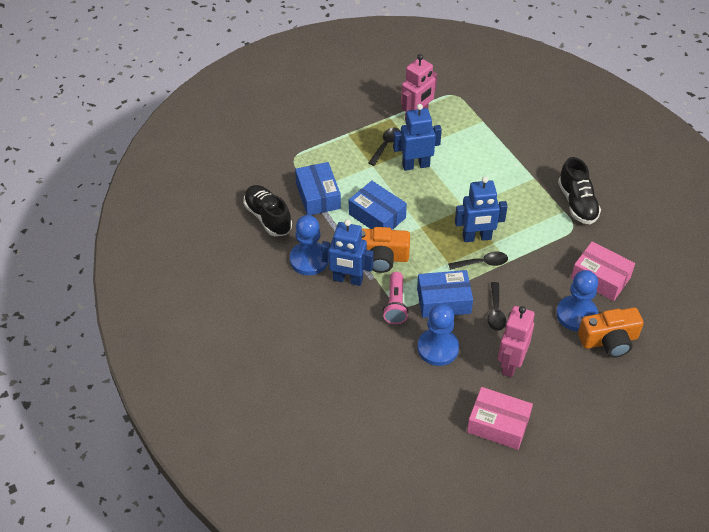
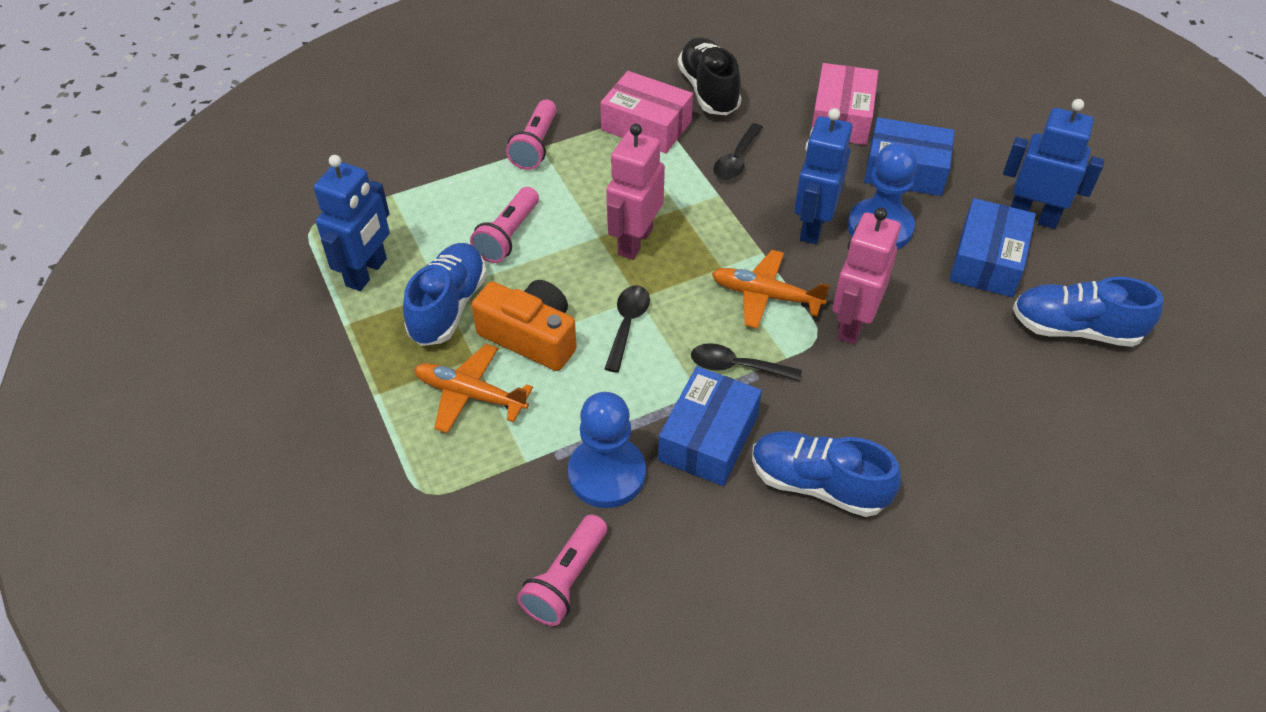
black shoe: 2 -> 1
blue pawn: 3 -> 2
blue shoe: 0 -> 3
orange camera: 2 -> 1
orange plane: 0 -> 2
pink flashlight: 1 -> 3

